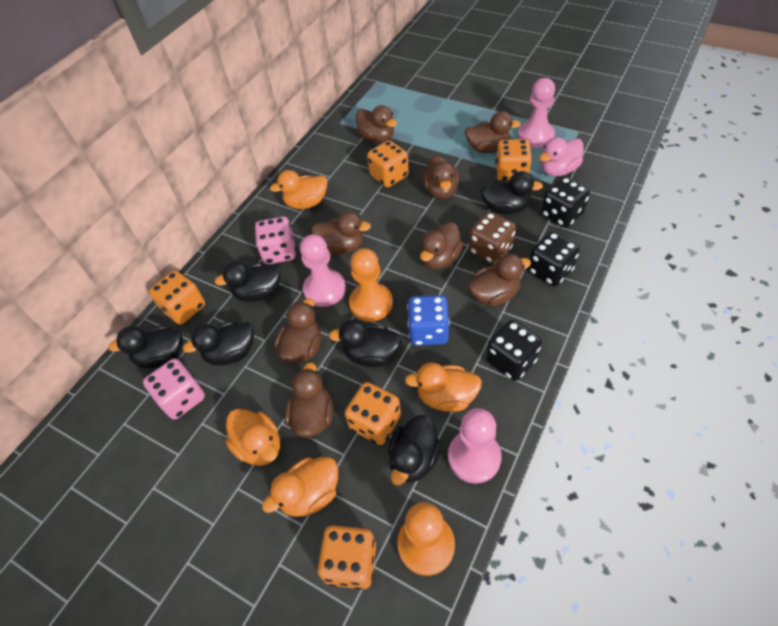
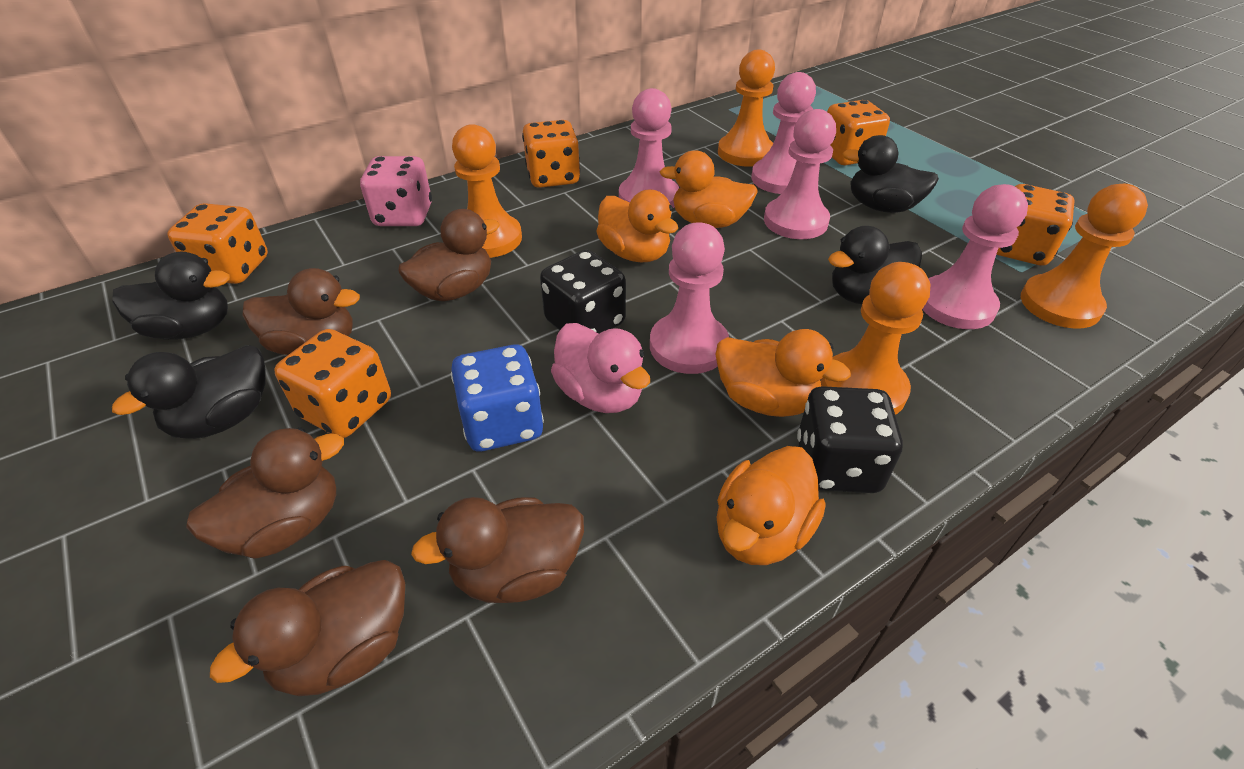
black dice: 3 -> 2
black duck: 6 -> 4
brown dice: 1 -> 0
brown duck: 8 -> 5
orange pawn: 2 -> 4
pink dice: 2 -> 1
pink pawn: 3 -> 5

